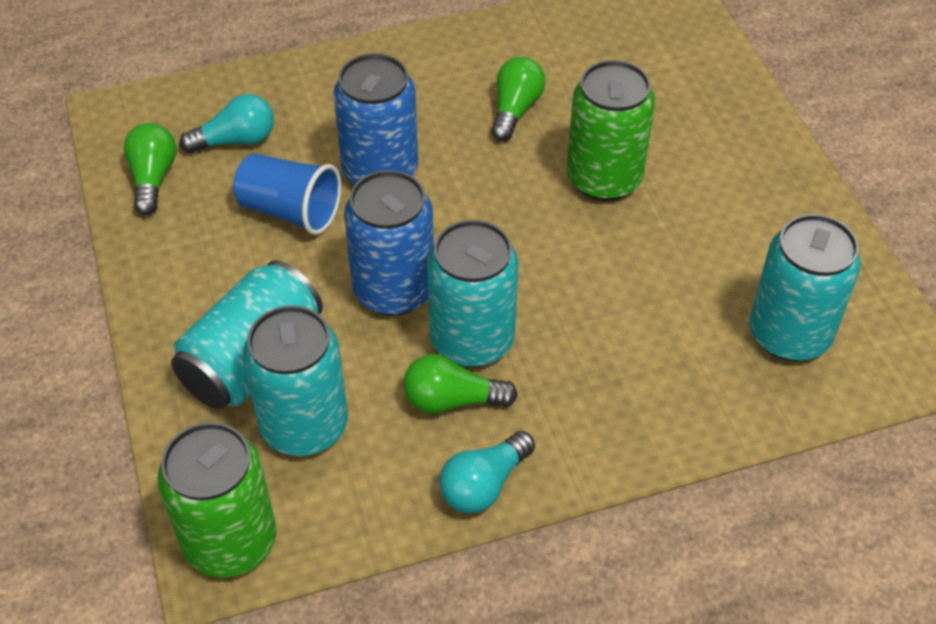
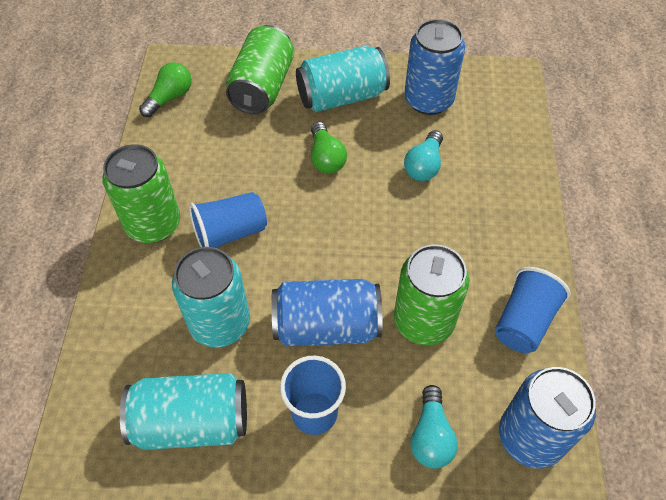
blue can: 2 -> 3
blue cup: 1 -> 3
green can: 2 -> 3
green light bulb: 3 -> 2
turquoise can: 4 -> 3

